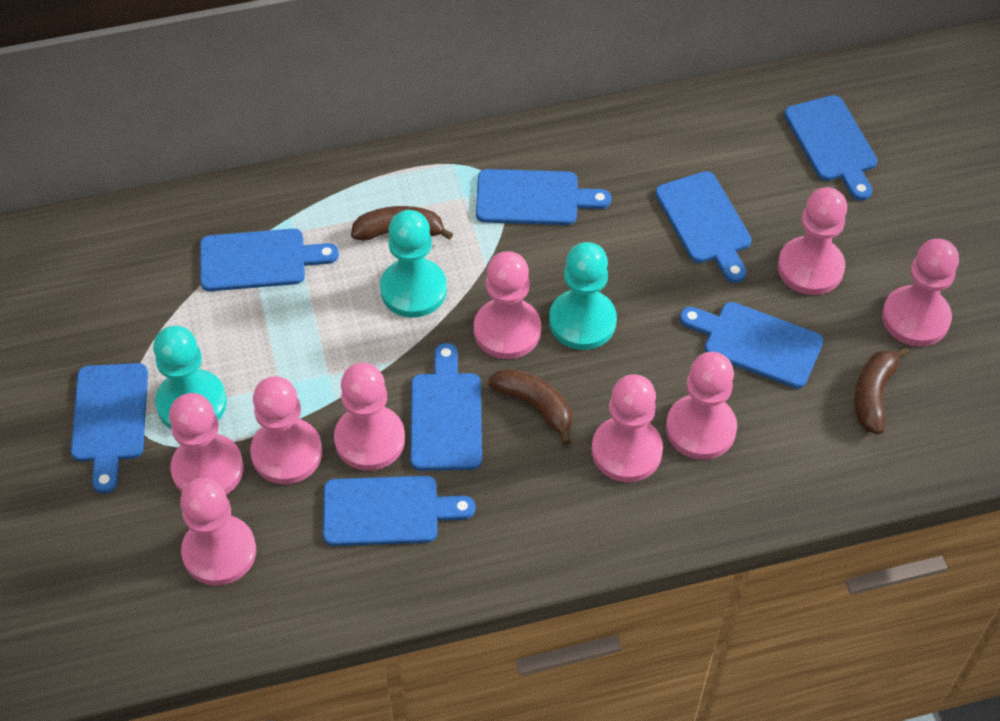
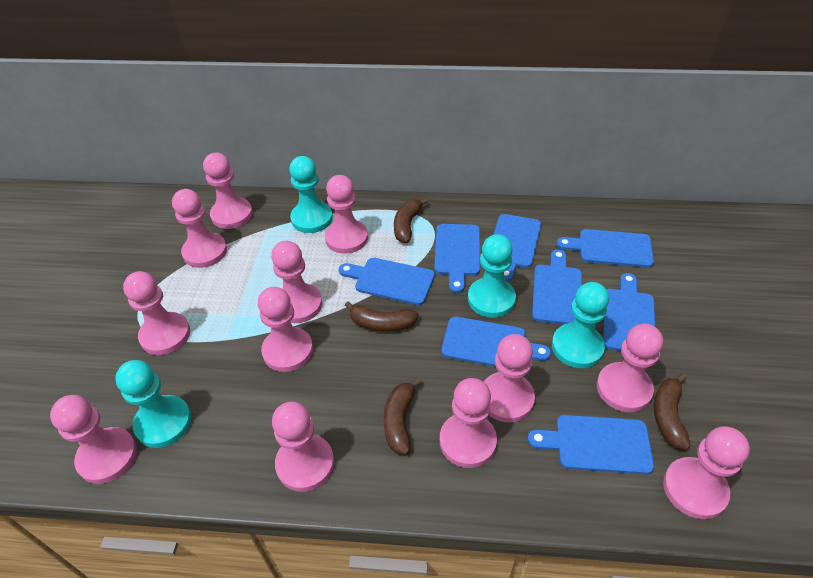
brown banana: 3 -> 4
pink pawn: 9 -> 12
turquoise pawn: 3 -> 4

